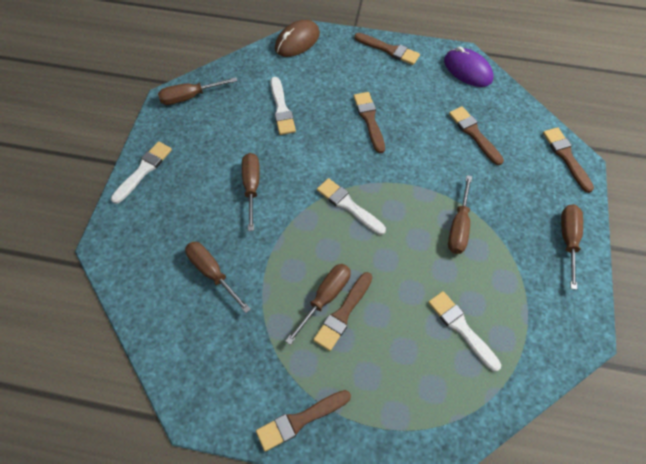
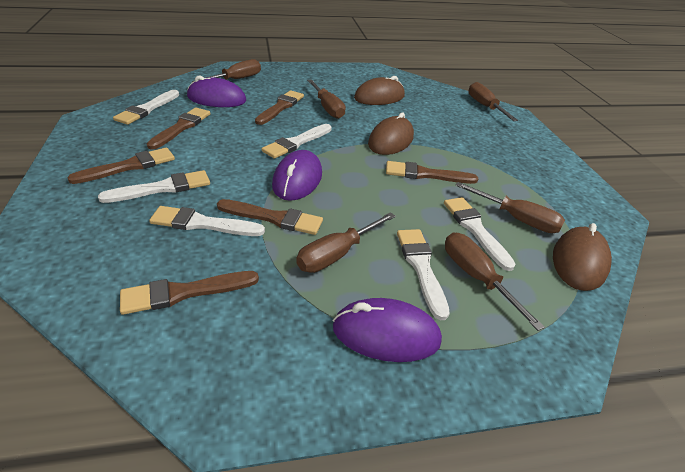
brown mouse: 1 -> 3
purple mouse: 1 -> 3
white brush: 4 -> 6

